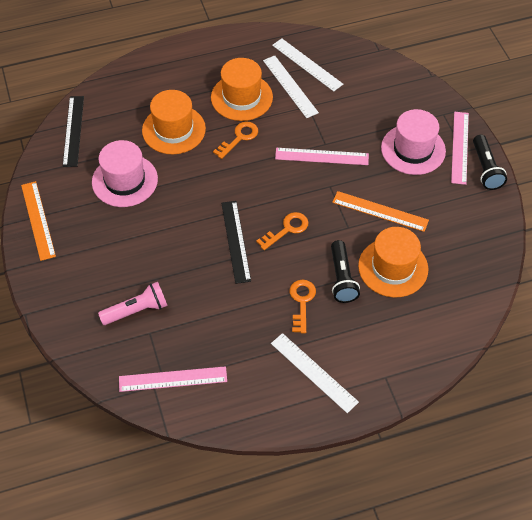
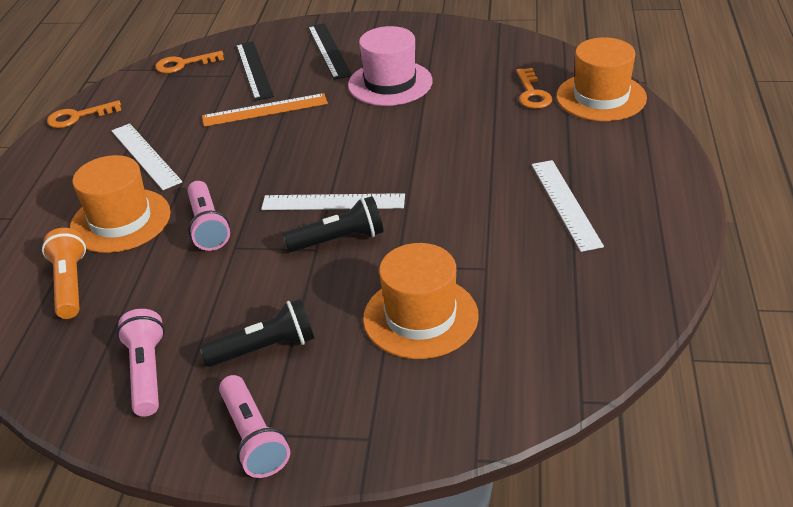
orange flashlight: 0 -> 1
orange ruler: 2 -> 1
pink flashlight: 1 -> 3
pink hat: 2 -> 1
pink ruler: 3 -> 0

